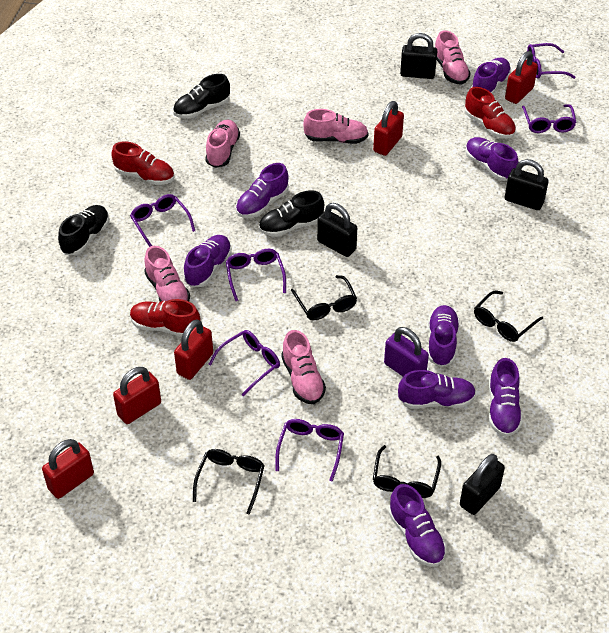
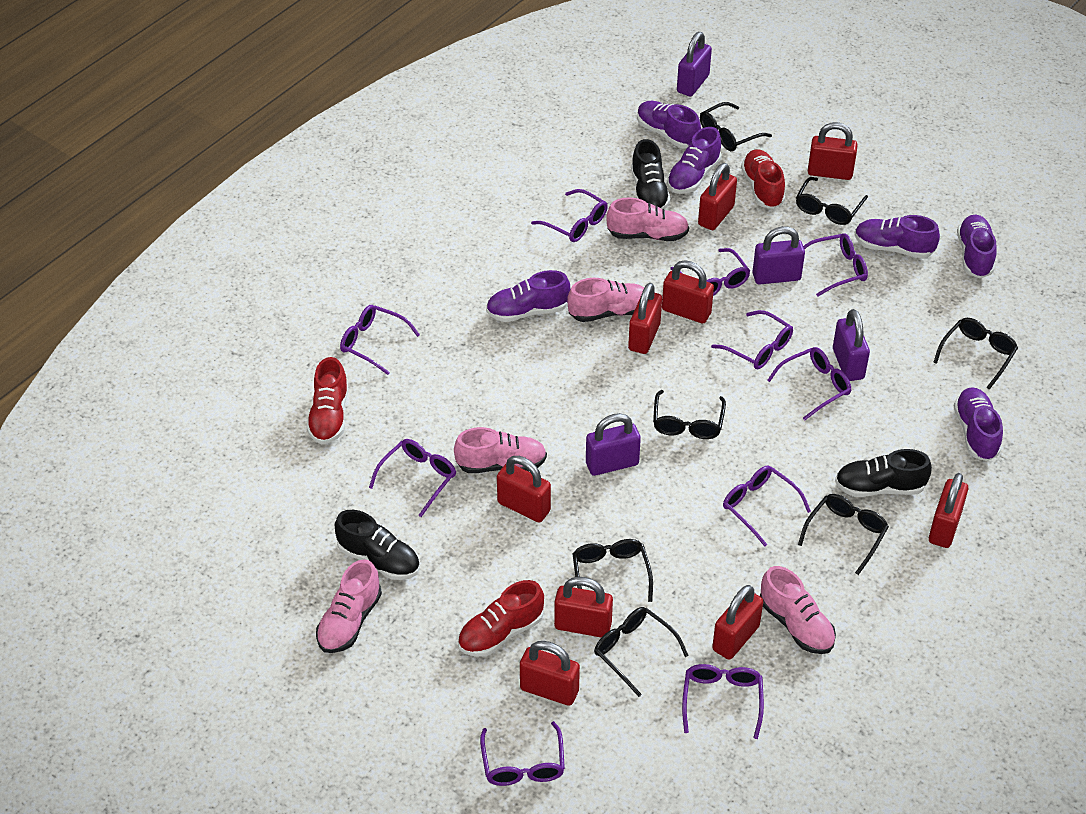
black glasses: 4 -> 7
black padlock: 4 -> 0
purple glasses: 6 -> 10
purple padlock: 1 -> 4
purple shoe: 8 -> 6
red padlock: 5 -> 9

